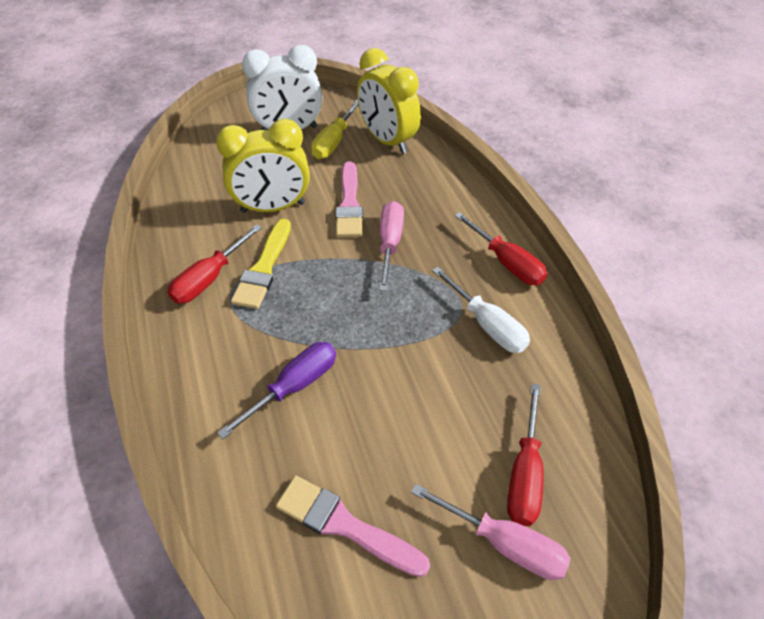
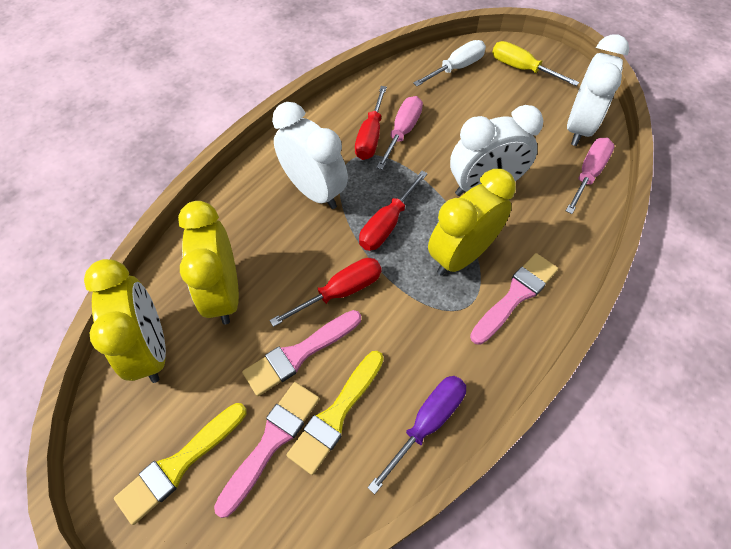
pink brush: 2 -> 3
white clock: 1 -> 3
yellow brush: 1 -> 2
yellow clock: 2 -> 3

